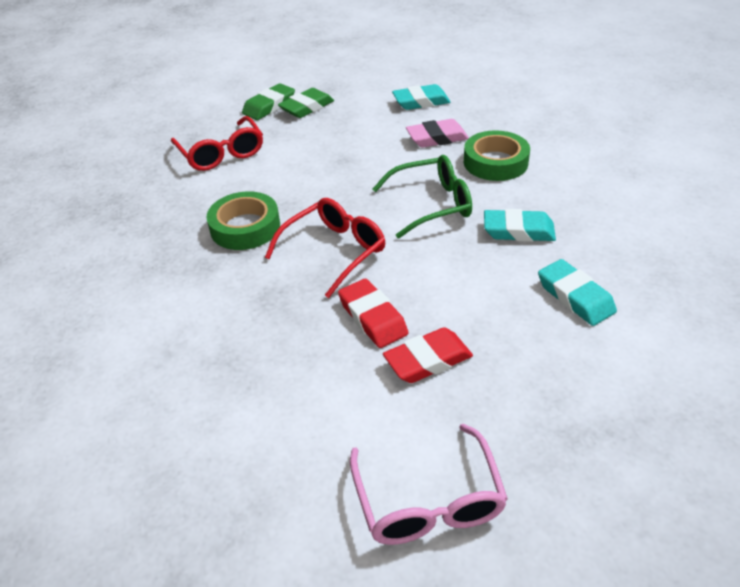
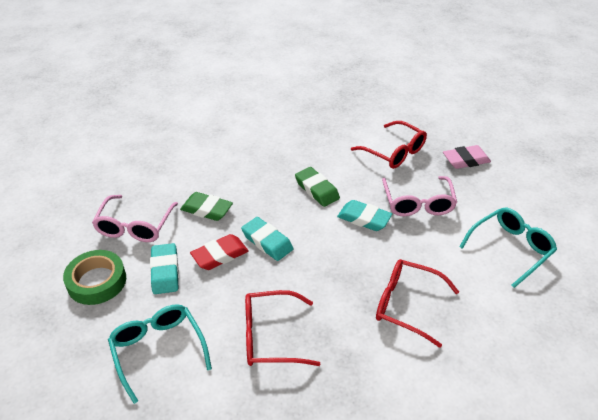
green glasses: 1 -> 0
green tape: 2 -> 1
pink glasses: 1 -> 2
red eraser: 2 -> 1
red glasses: 2 -> 3
turquoise glasses: 0 -> 2

